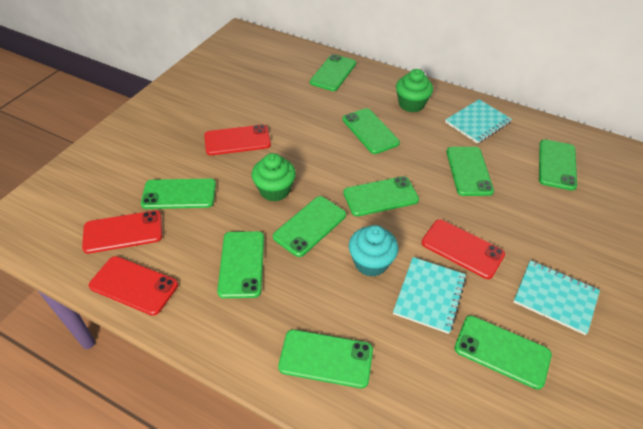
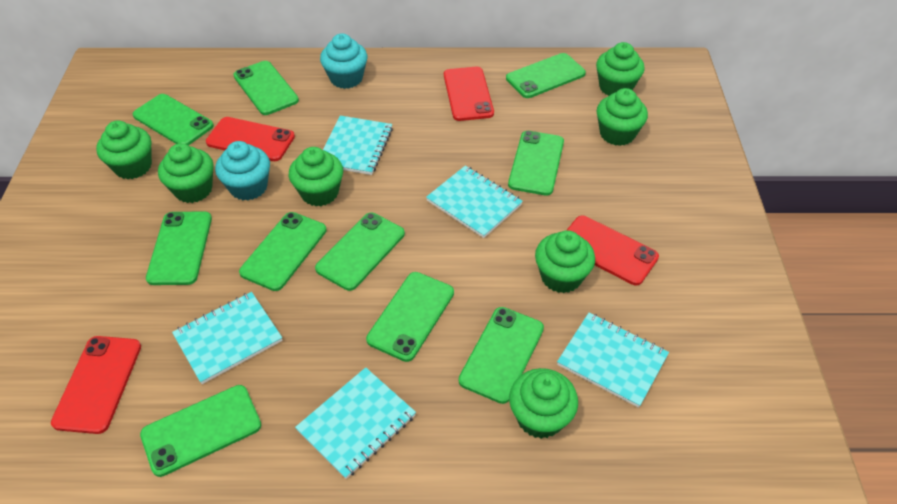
green cupcake: 2 -> 7
turquoise cupcake: 1 -> 2
turquoise notebook: 3 -> 5

